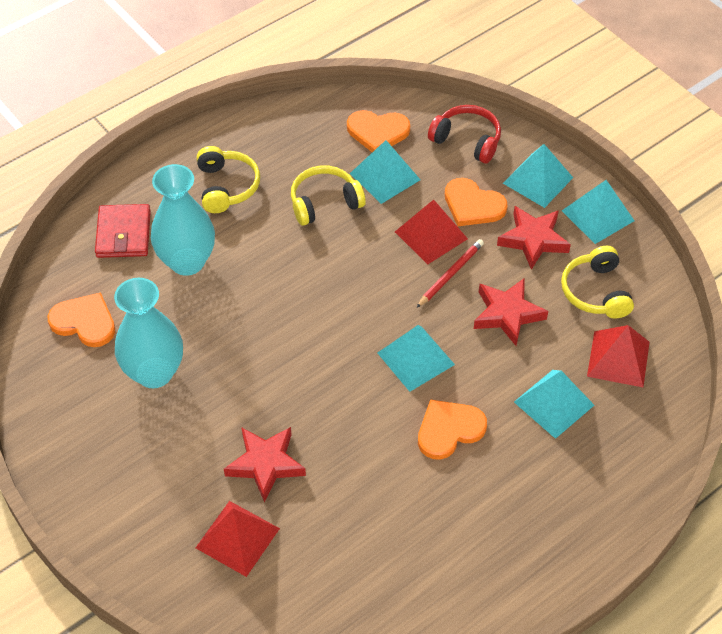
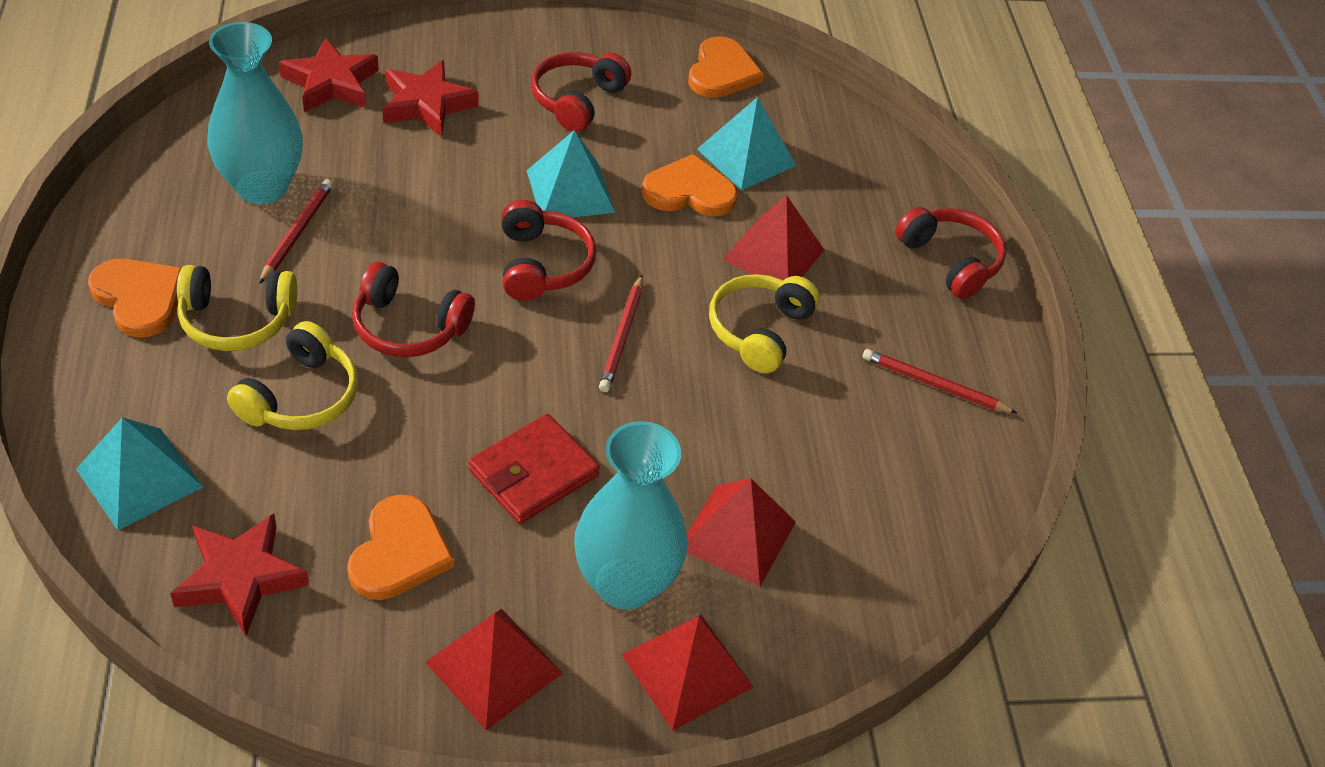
red headphones: 1 -> 4
red pencil: 1 -> 3
red pyramid: 3 -> 4
turquoise pyramid: 5 -> 3

